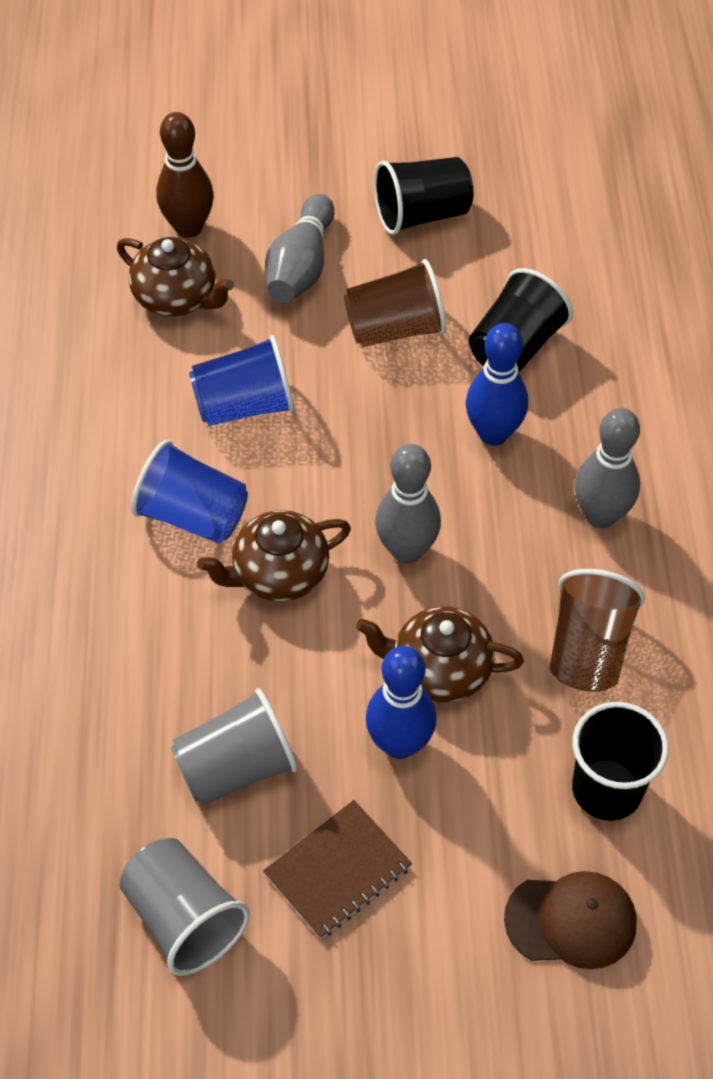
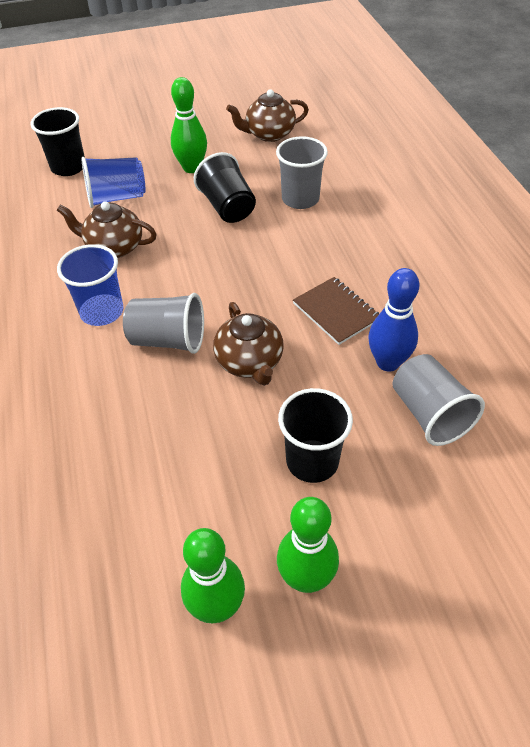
blue bowling pin: 2 -> 1
brown bowling pin: 1 -> 0
brown cap: 1 -> 0
brown cup: 2 -> 0
green bowling pin: 0 -> 3
grey bowling pin: 3 -> 0
grey cup: 2 -> 3

